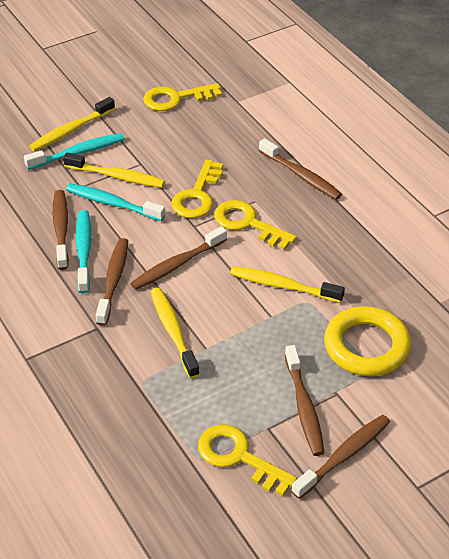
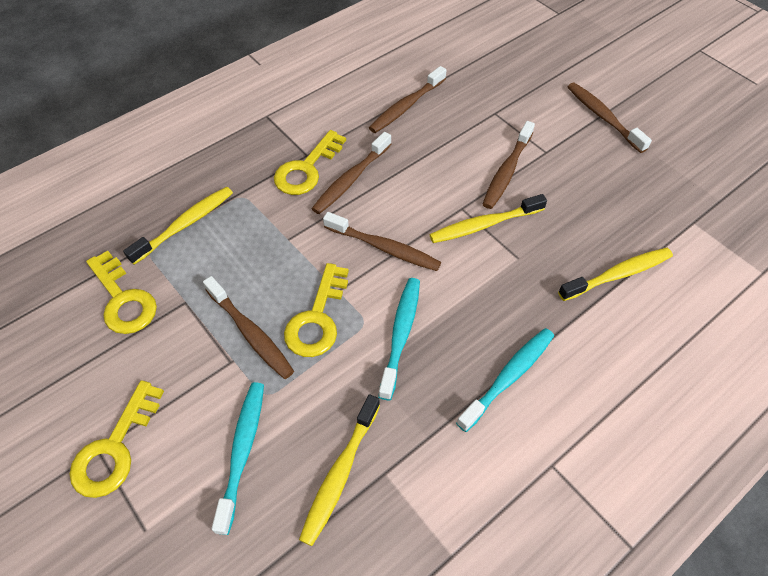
yellow ring: 1 -> 0

